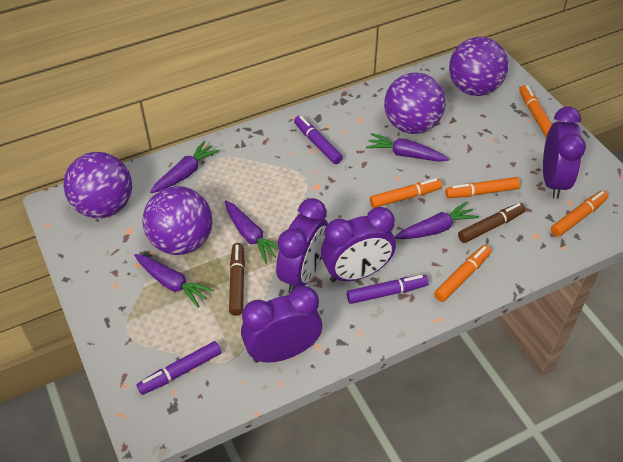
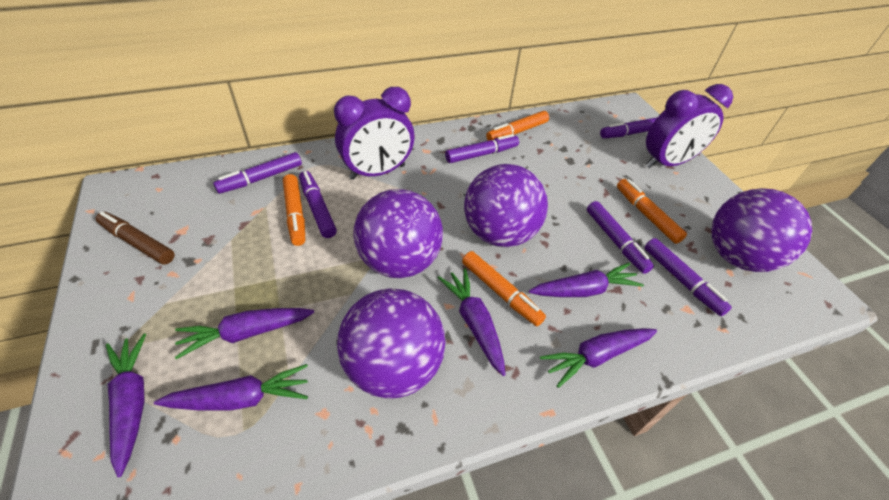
brown marker: 2 -> 1
orange marker: 5 -> 4
purple carrot: 5 -> 6
purple clock: 4 -> 2
purple marker: 3 -> 6

